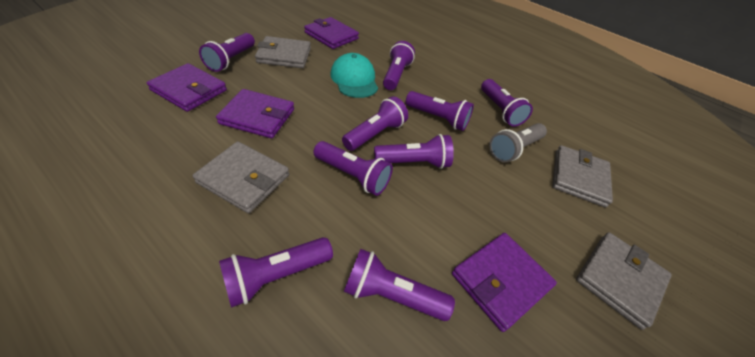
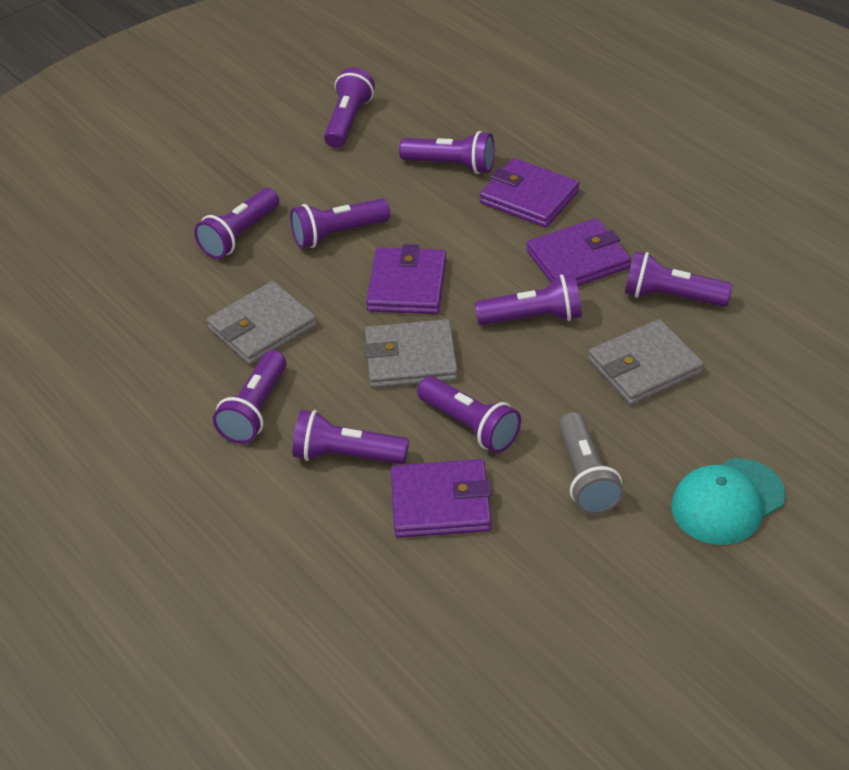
grey wallet: 4 -> 3

